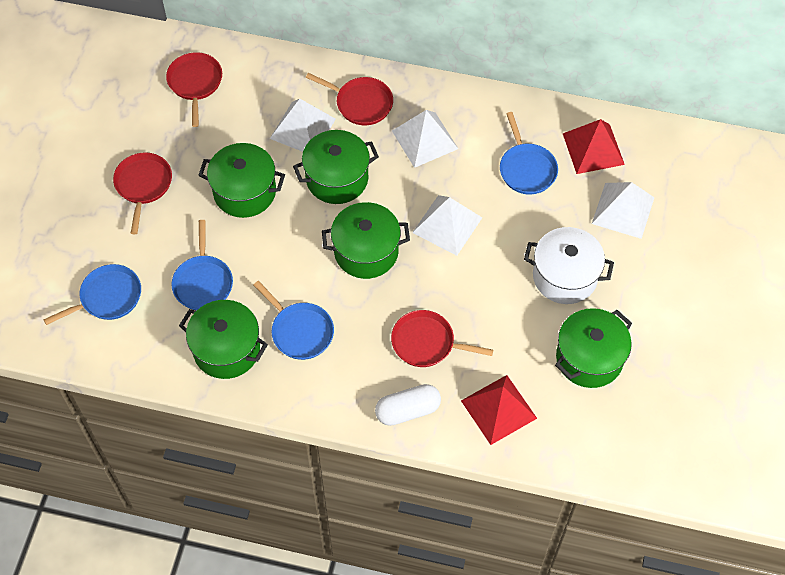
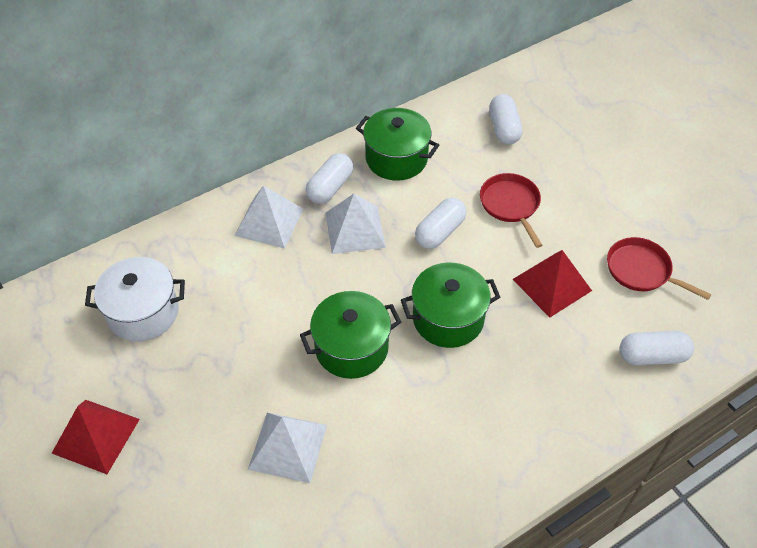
blue pan: 4 -> 0
green pot: 5 -> 3
red pan: 4 -> 2
white capsule: 1 -> 4
white pyramid: 4 -> 3

